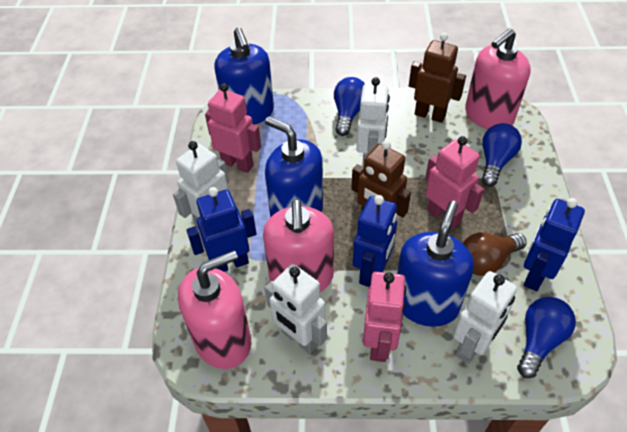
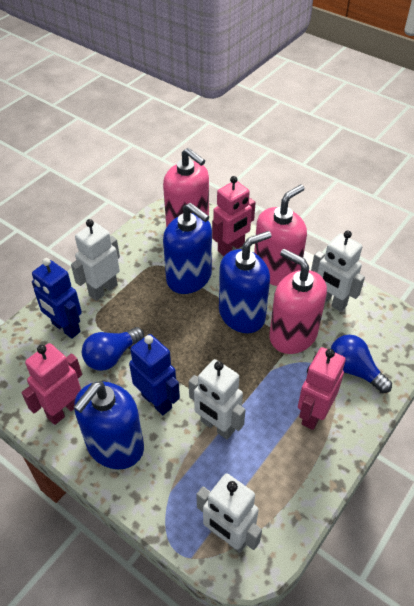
blue light bulb: 3 -> 2
blue robot: 3 -> 2
brown light bulb: 1 -> 0
brown robot: 2 -> 0

